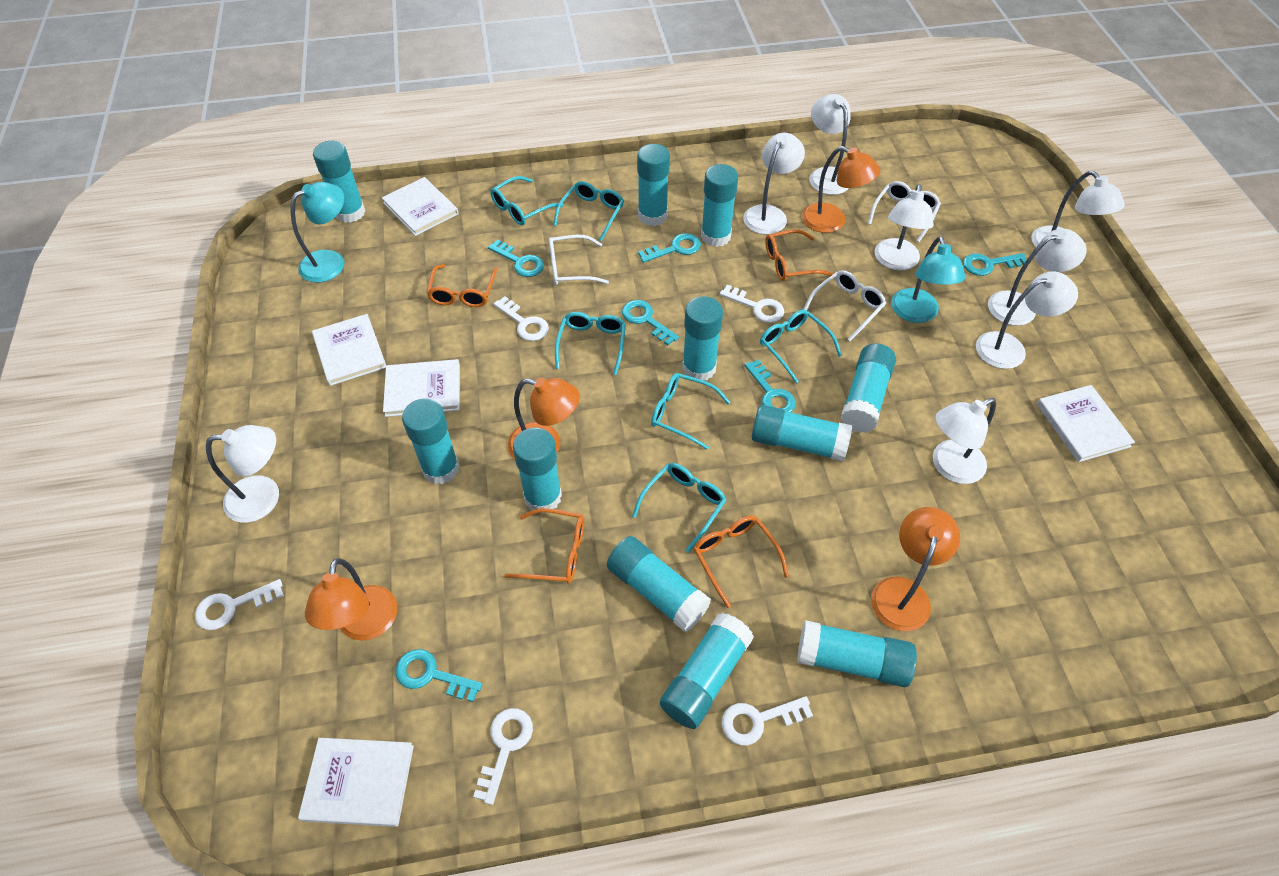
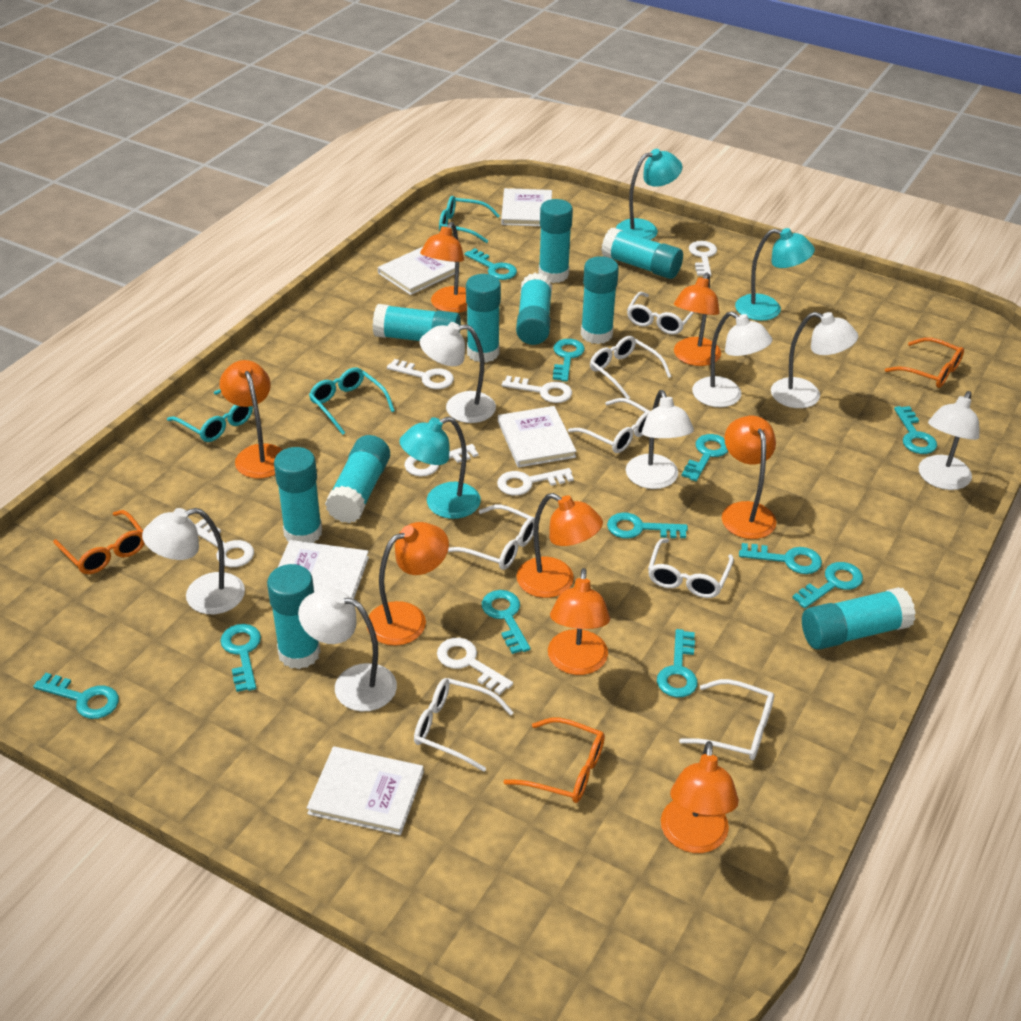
orange glasses: 4 -> 3
orange lamp: 4 -> 8
turquoise glasses: 6 -> 3
turquoise glue stick: 11 -> 10
turquoise key: 6 -> 11
turquoise lamp: 2 -> 3
white glasses: 3 -> 7
white key: 5 -> 7
white lamp: 8 -> 7

